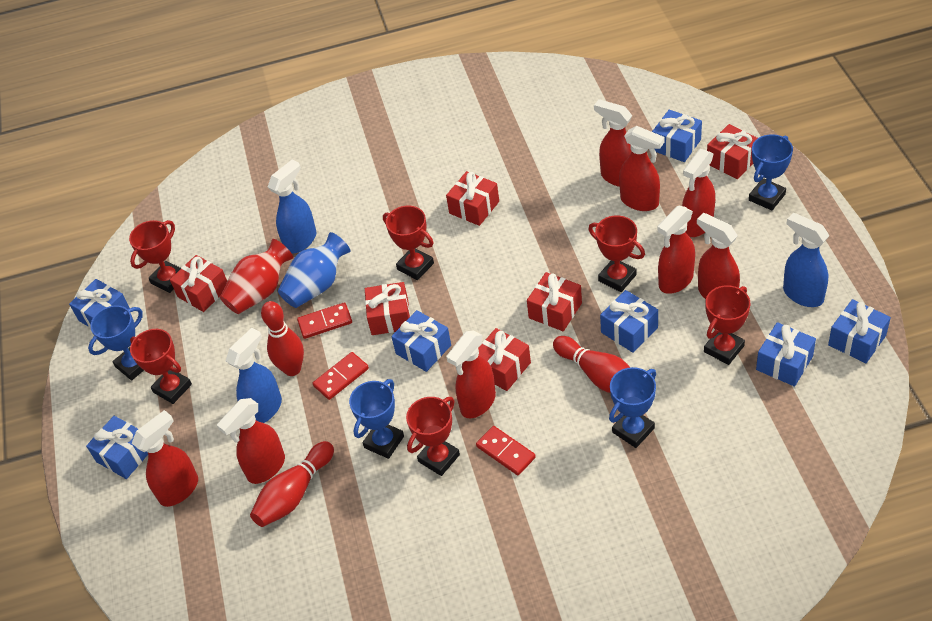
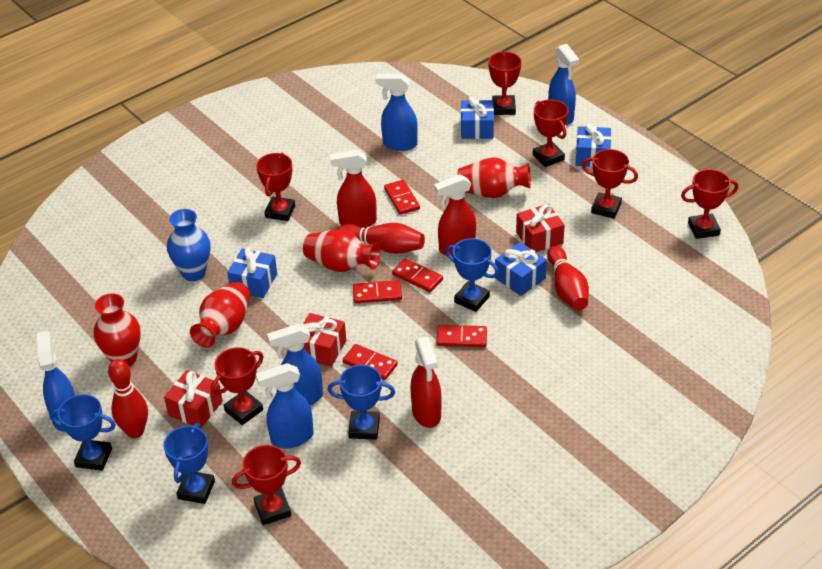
blue gift: 7 -> 4
blue spray bottle: 3 -> 5
red domino: 3 -> 5
red gift: 6 -> 3
red spray bottle: 8 -> 3
red trophy: 6 -> 7
red vase: 1 -> 4

